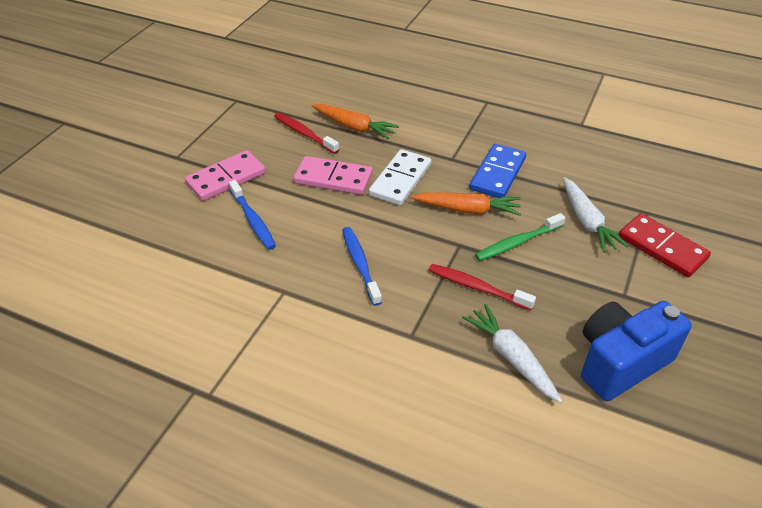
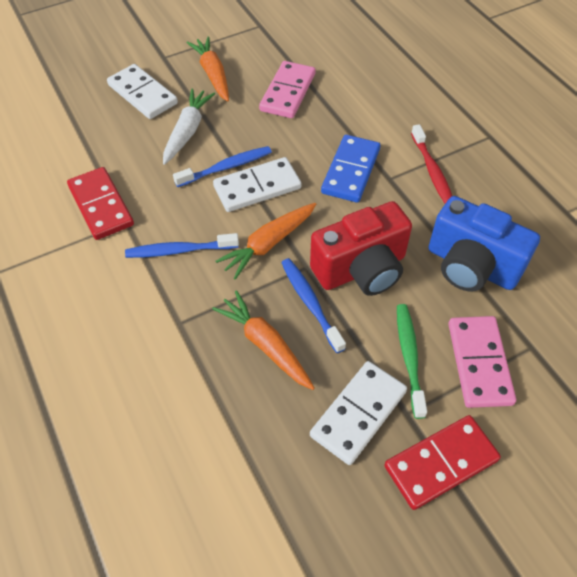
blue toothbrush: 2 -> 3
orange carrot: 2 -> 3
red camera: 0 -> 1
red domino: 1 -> 2
red toothbrush: 2 -> 1
white carrot: 2 -> 1
white domino: 1 -> 3

